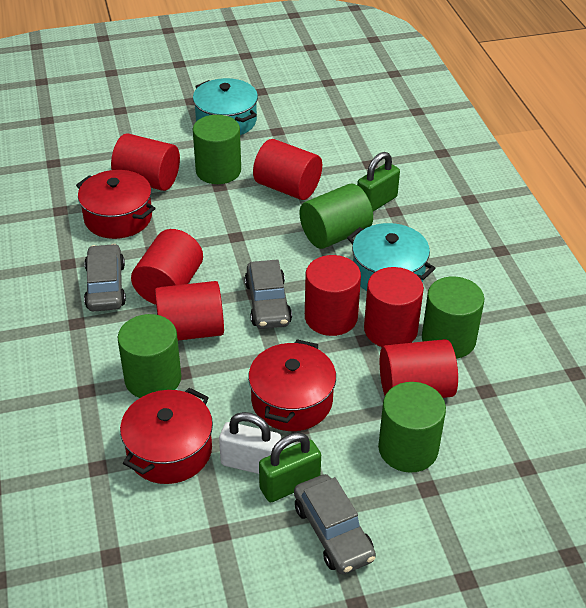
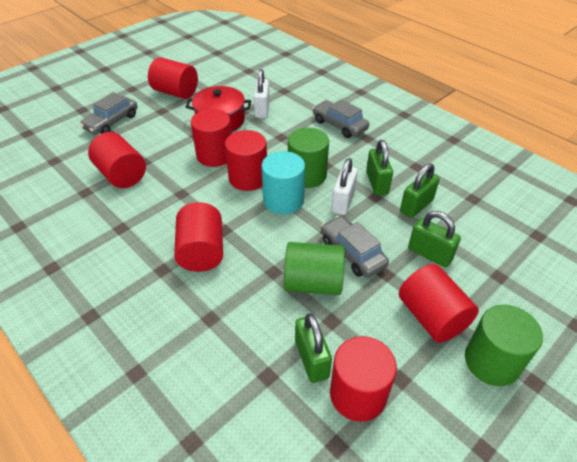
green cylinder: 5 -> 3
green padlock: 2 -> 4
red pot: 3 -> 1
turquoise cylinder: 0 -> 1
turquoise pot: 2 -> 0
white padlock: 1 -> 2

